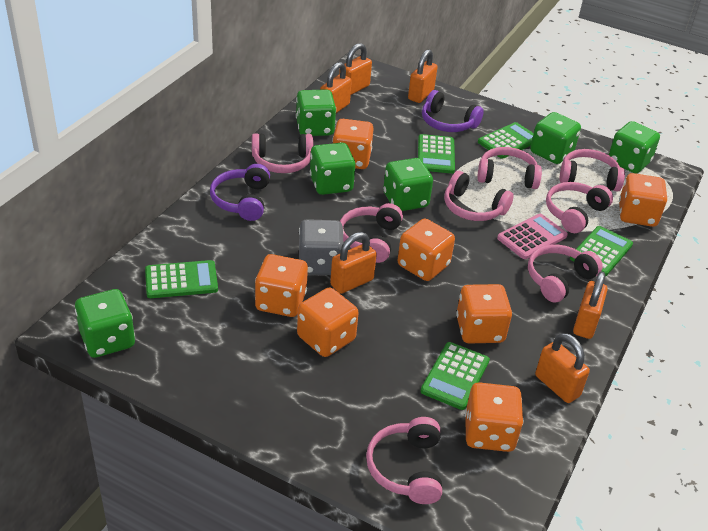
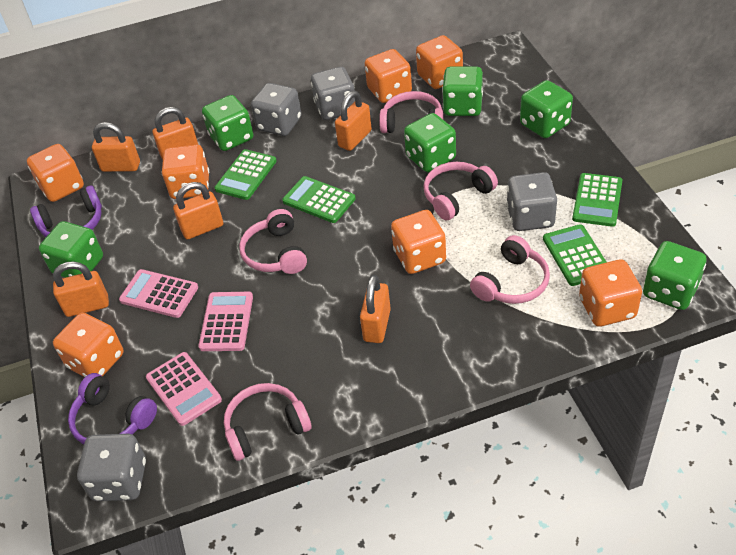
green calculator: 5 -> 4
grey dice: 1 -> 4
pink calculator: 1 -> 3
pink headphones: 8 -> 5

